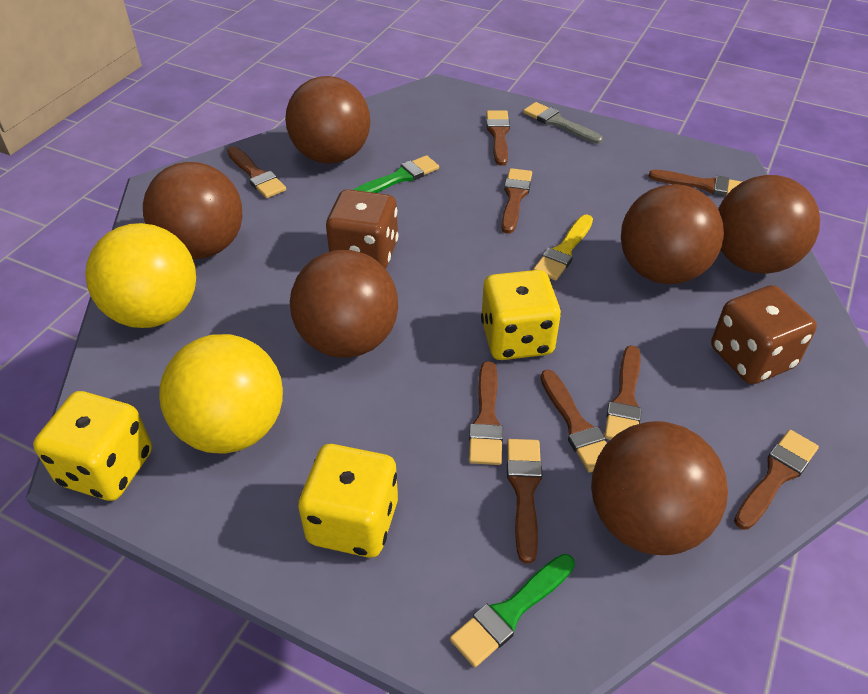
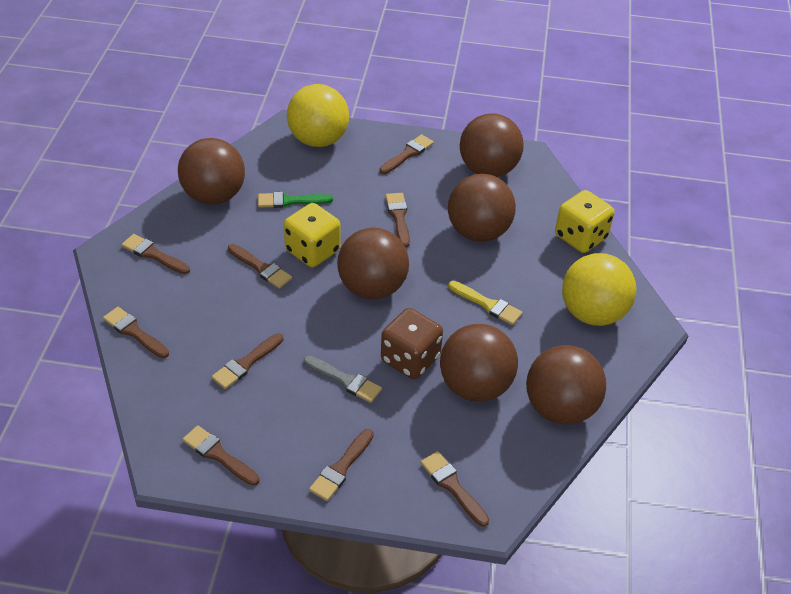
brown dice: 2 -> 1
green brush: 2 -> 1
yellow dice: 3 -> 2

